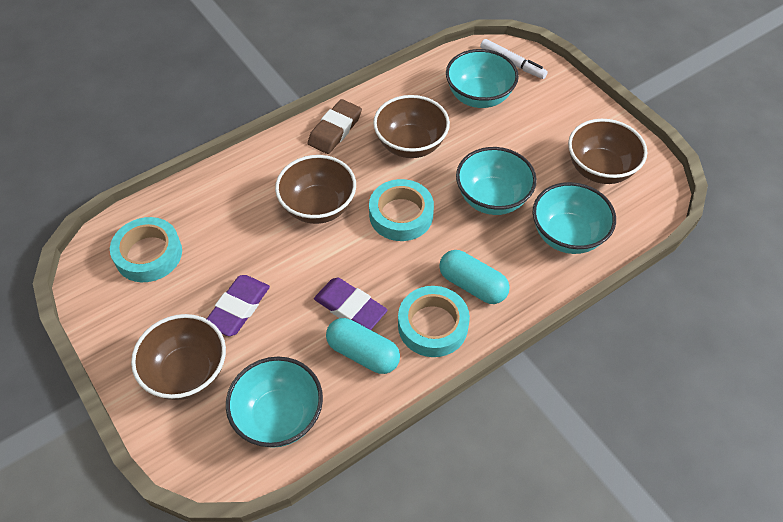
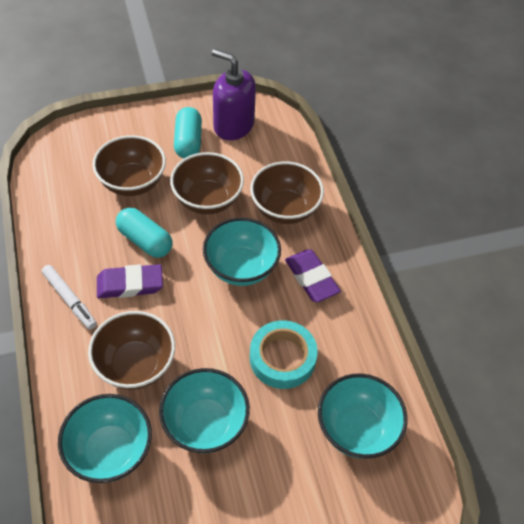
brown eraser: 1 -> 0
purple soap dispenser: 0 -> 1
turquoise tape: 3 -> 1

